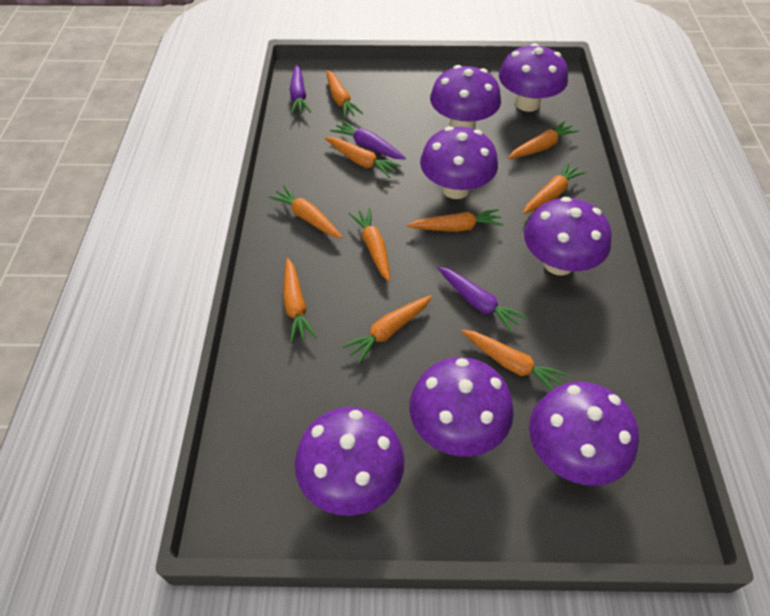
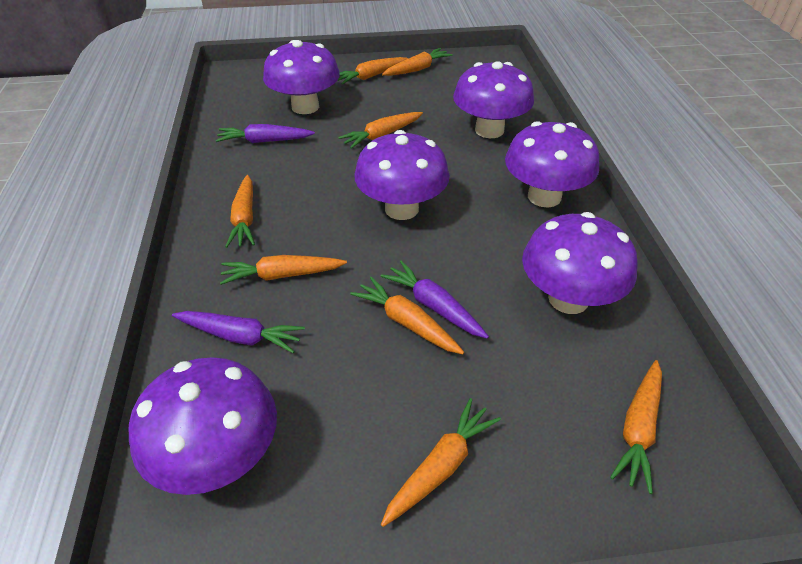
orange carrot: 10 -> 8
purple mushroom: 7 -> 6

